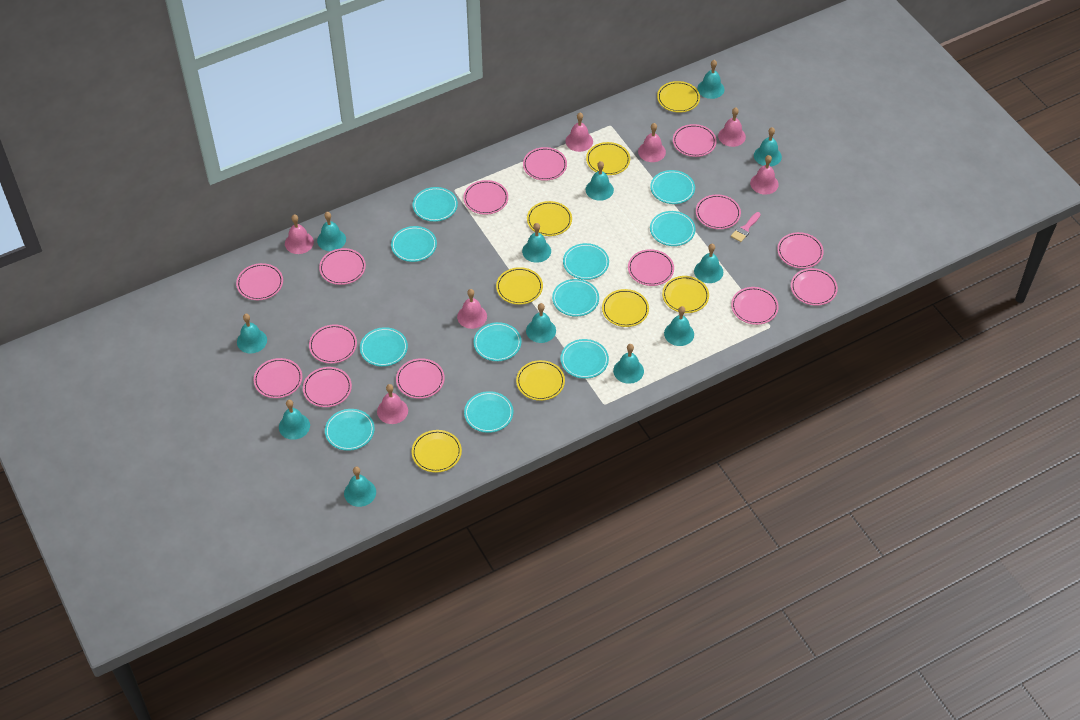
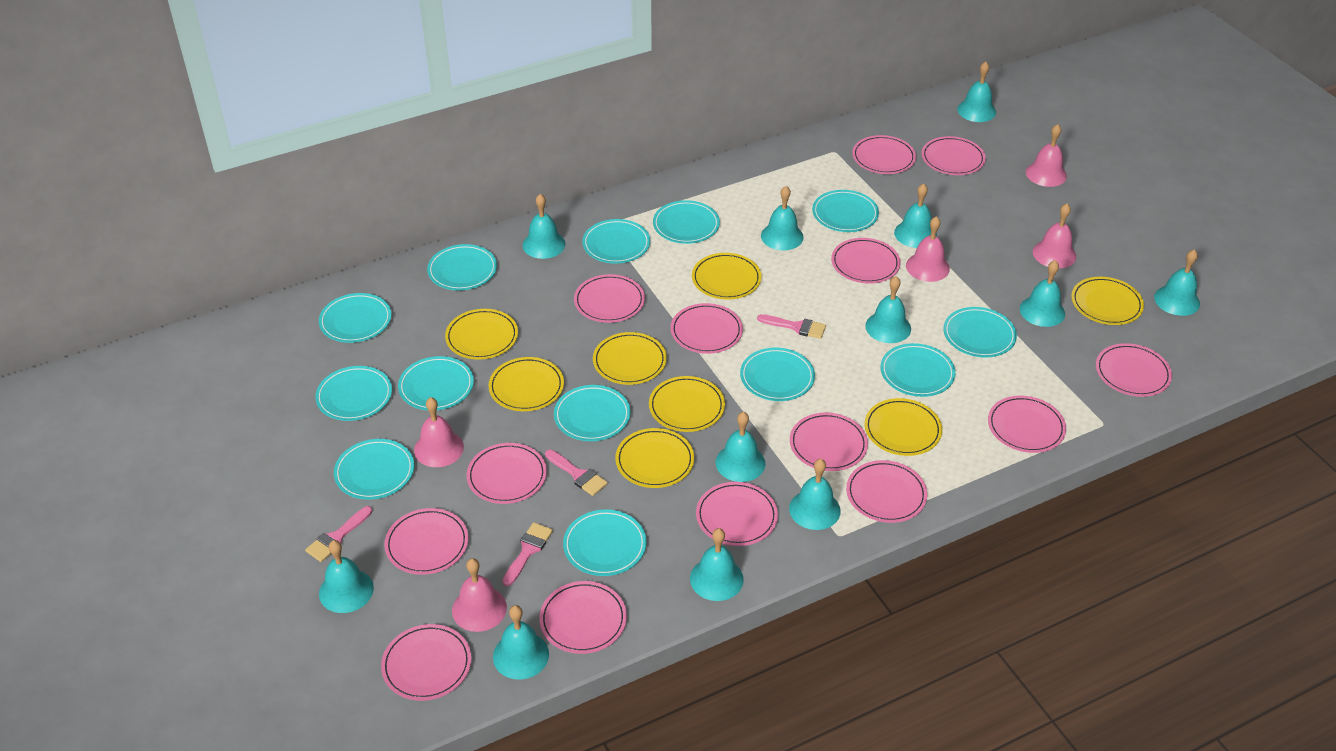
pink bell: 7 -> 5
pink brush: 1 -> 4
turquoise plate: 11 -> 13

